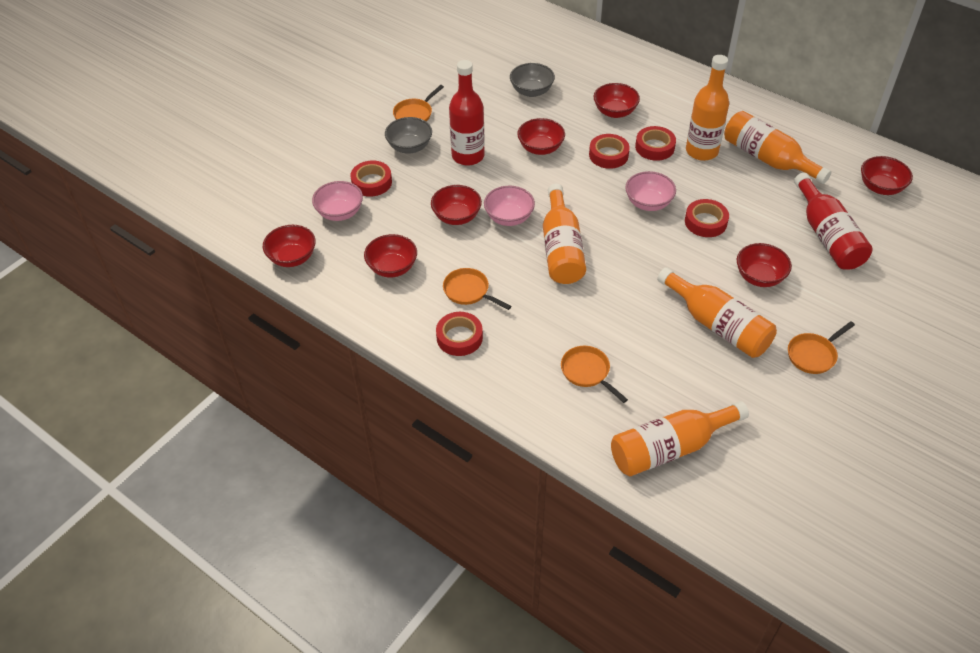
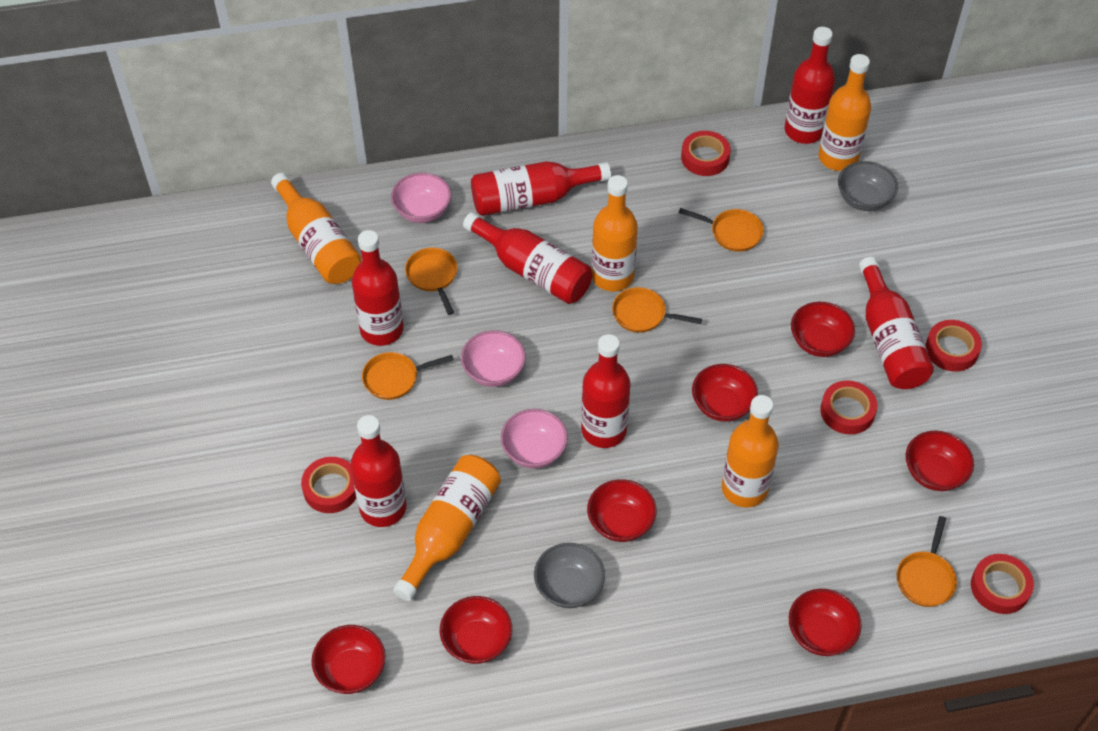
orange pan: 4 -> 5
red bottle: 2 -> 7

